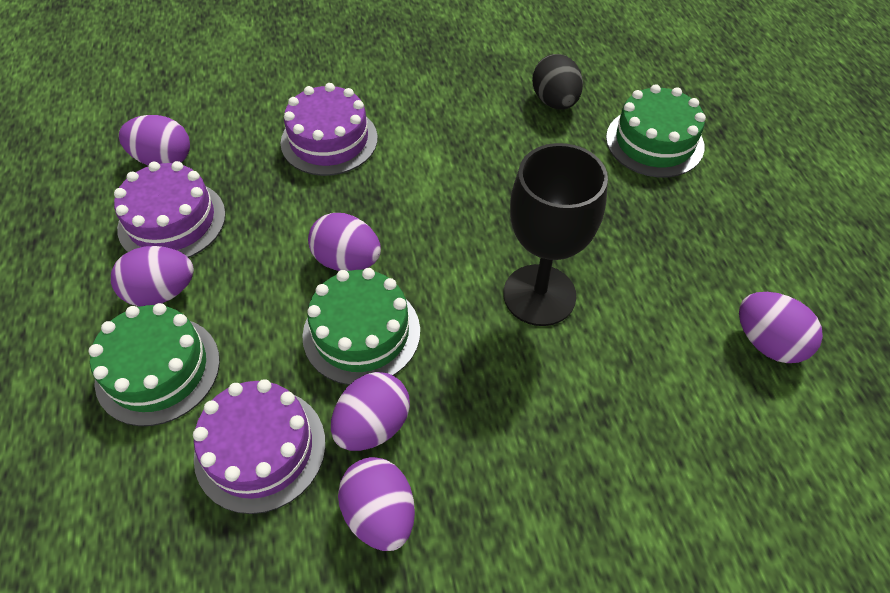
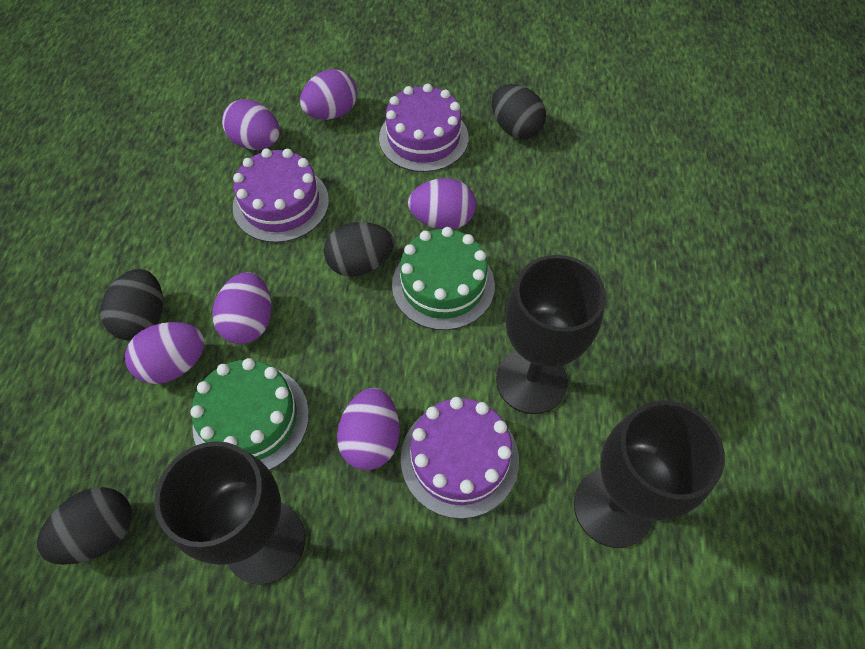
black egg: 1 -> 4
black goblet: 1 -> 3
green cake: 3 -> 2

